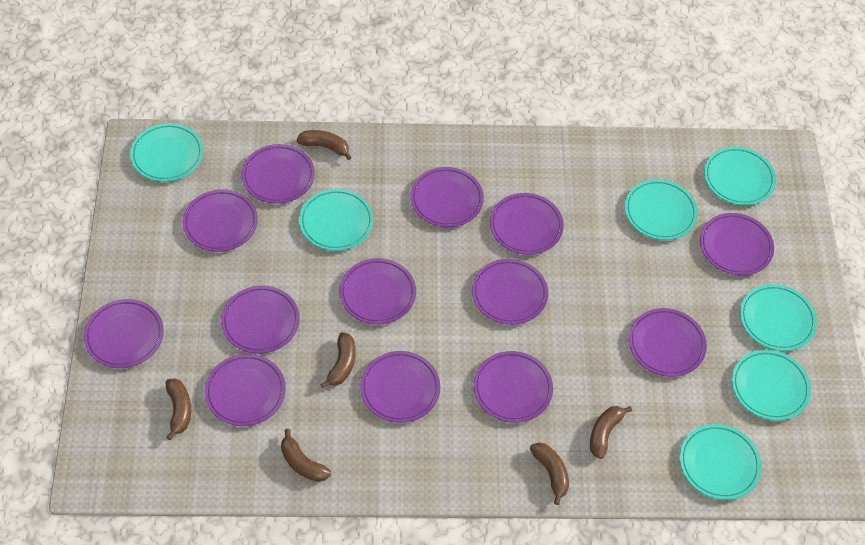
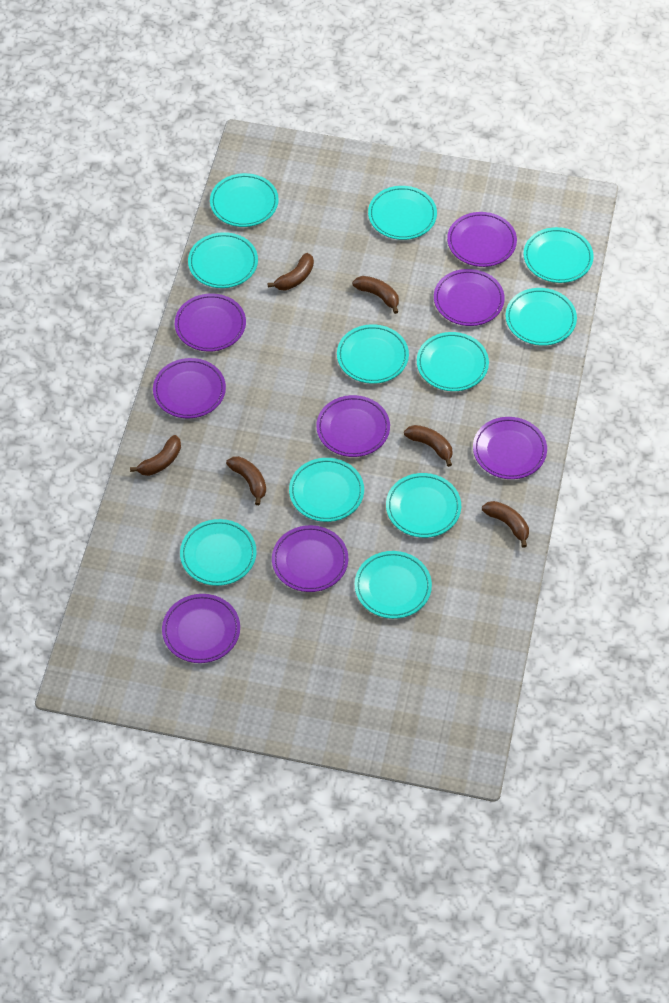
purple plate: 13 -> 8
turquoise plate: 7 -> 11

